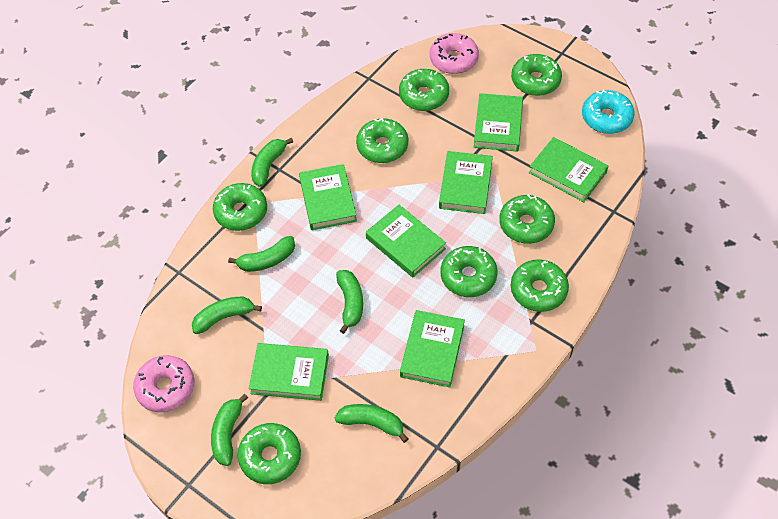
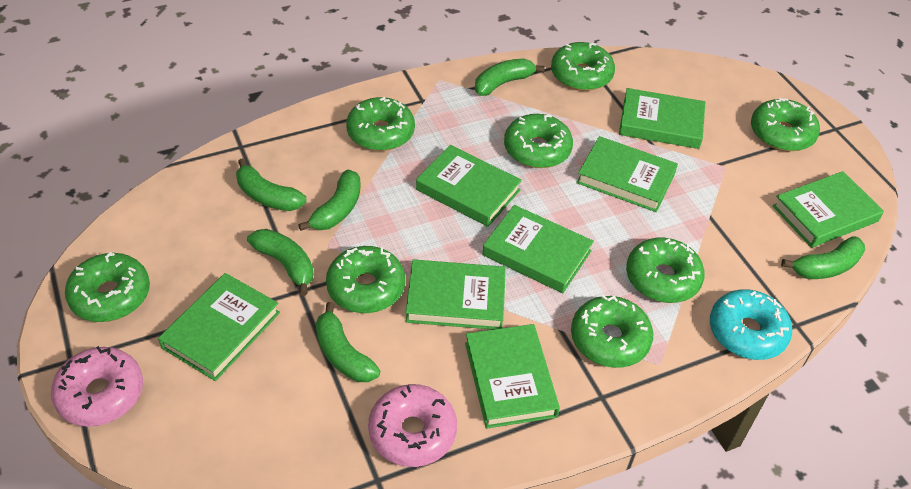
green book: 7 -> 8

